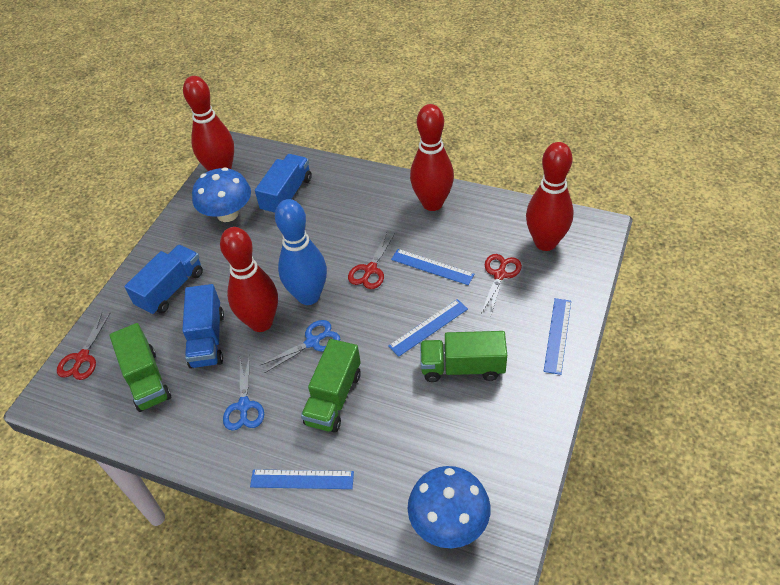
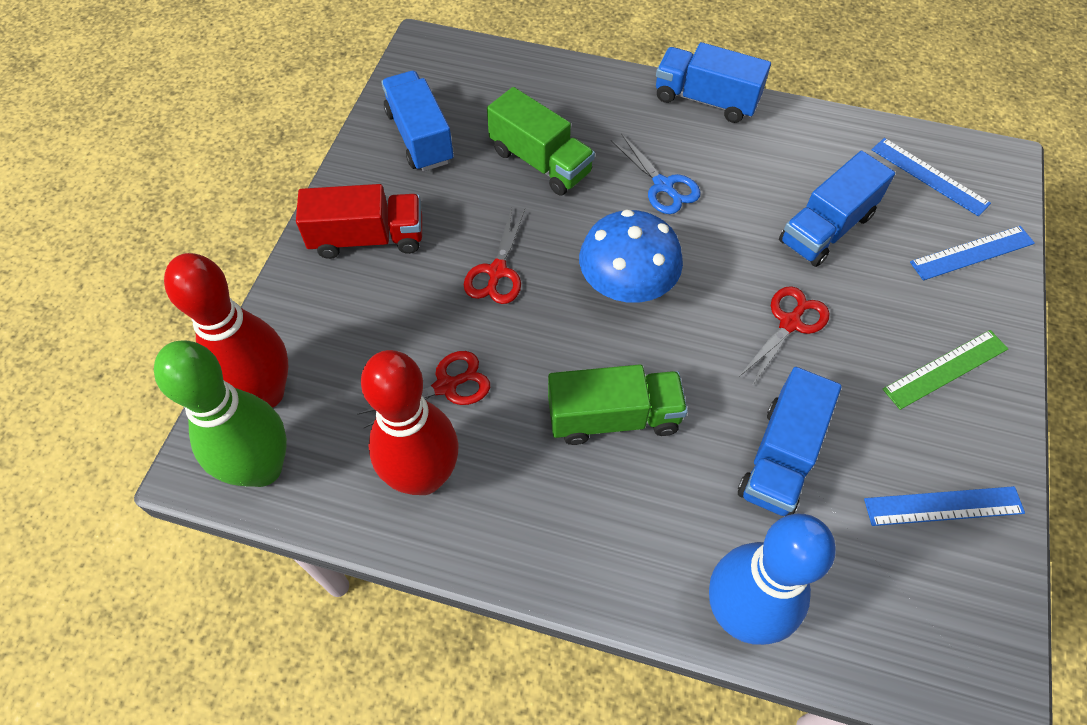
blue mushroom: 2 -> 1
blue ruler: 4 -> 3
blue scissors: 2 -> 1
blue truck: 3 -> 4
green bowling pin: 0 -> 1
green ruler: 0 -> 1
green truck: 3 -> 2
red bowling pin: 4 -> 2
red truck: 0 -> 1

